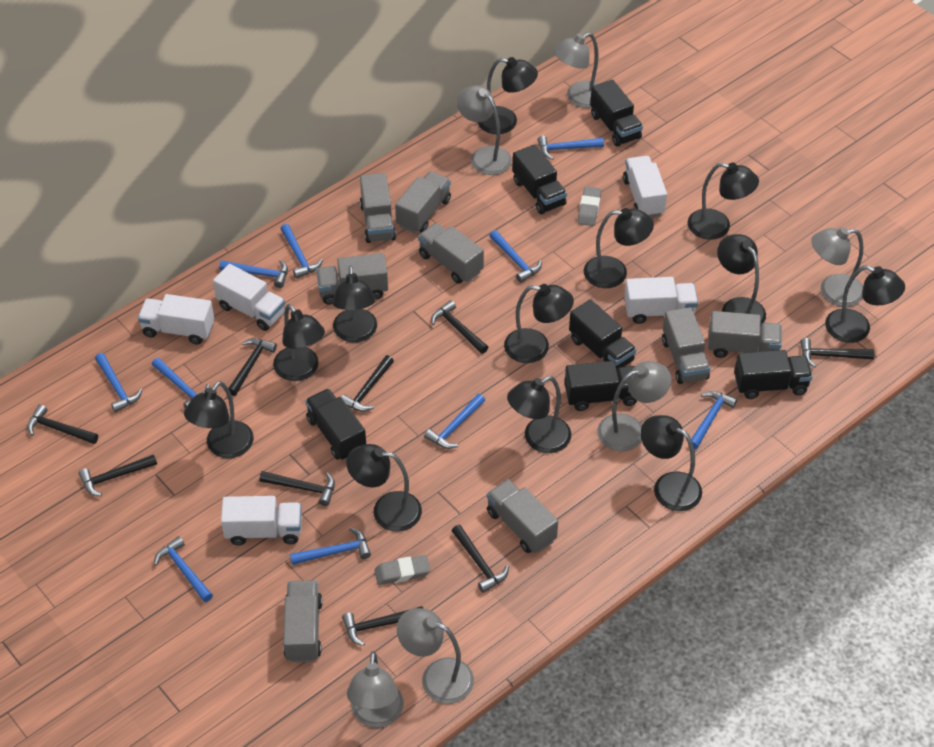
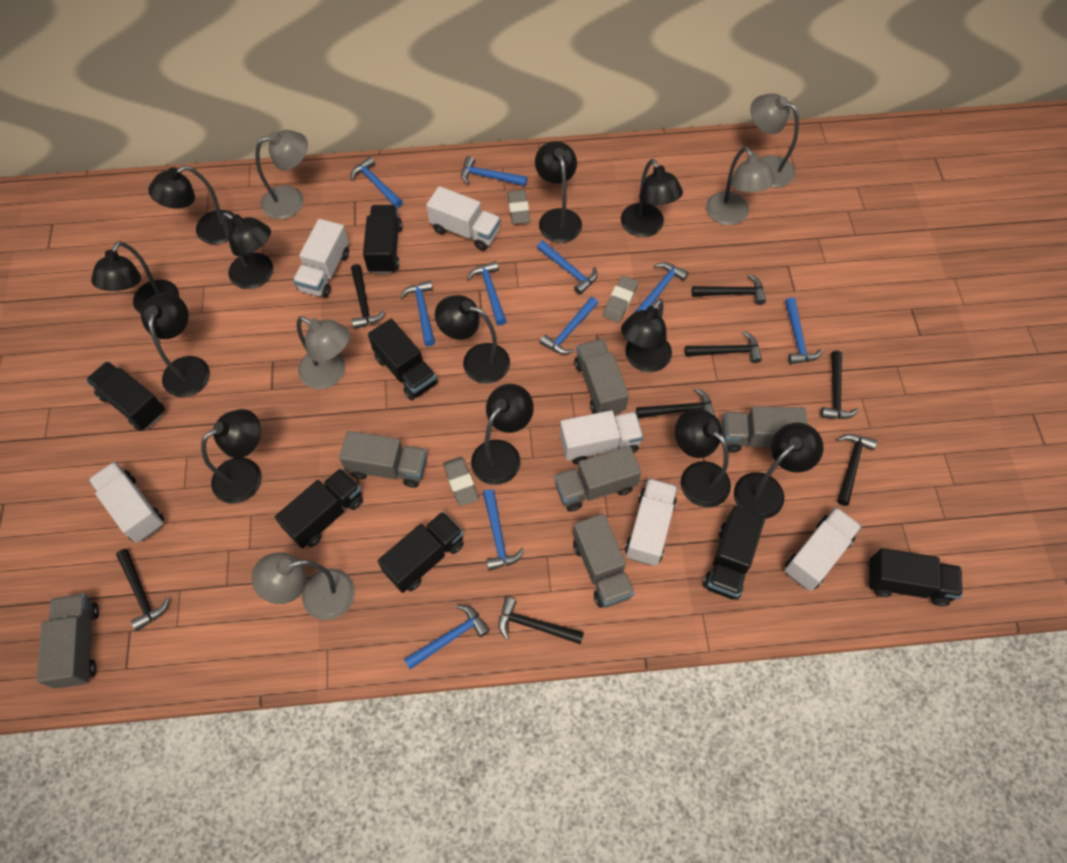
black hammer: 9 -> 8
black truck: 6 -> 7
grey eraser: 2 -> 3
grey lamp: 6 -> 5
grey truck: 8 -> 6
white truck: 5 -> 6

